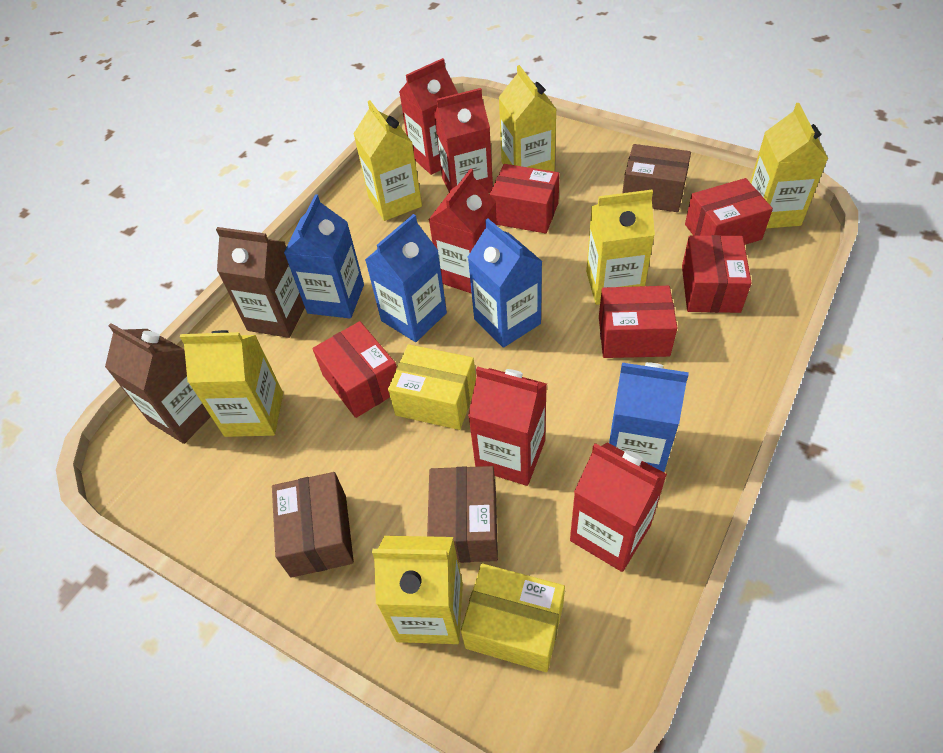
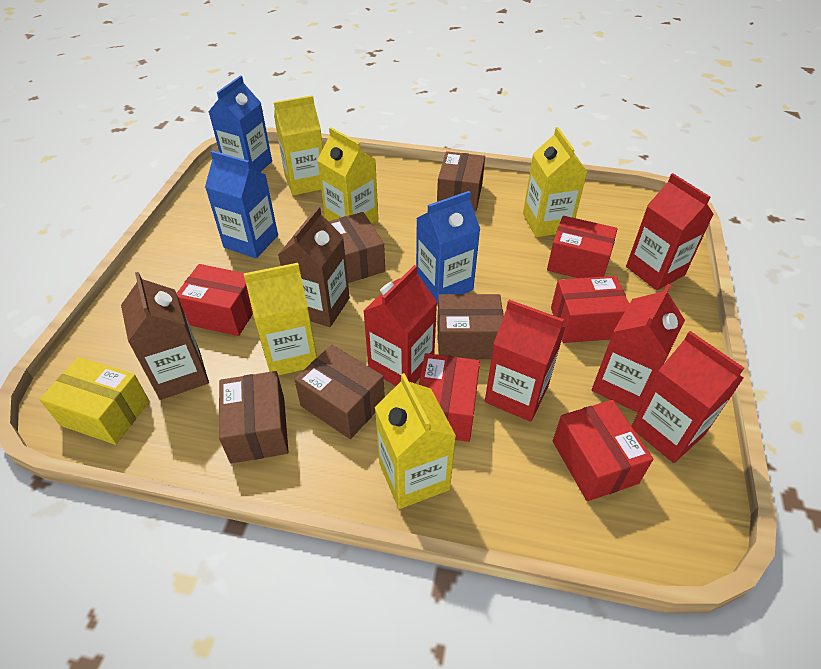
blue carton: 4 -> 3
brown box: 3 -> 5
yellow box: 2 -> 1
yellow carton: 6 -> 5

